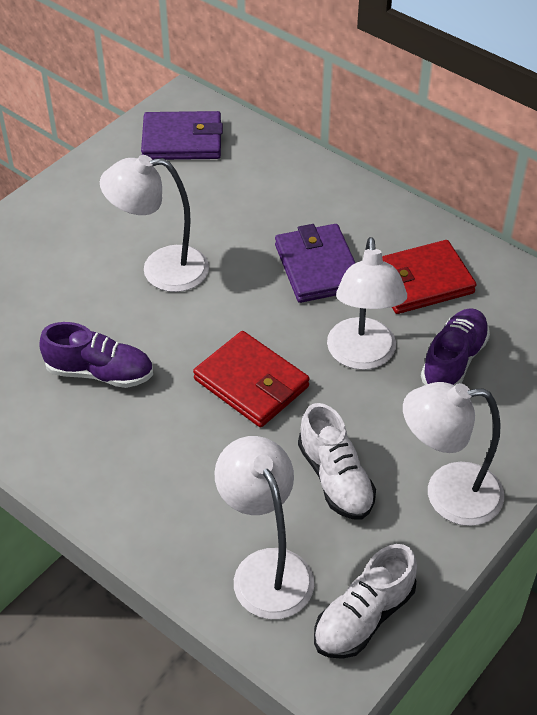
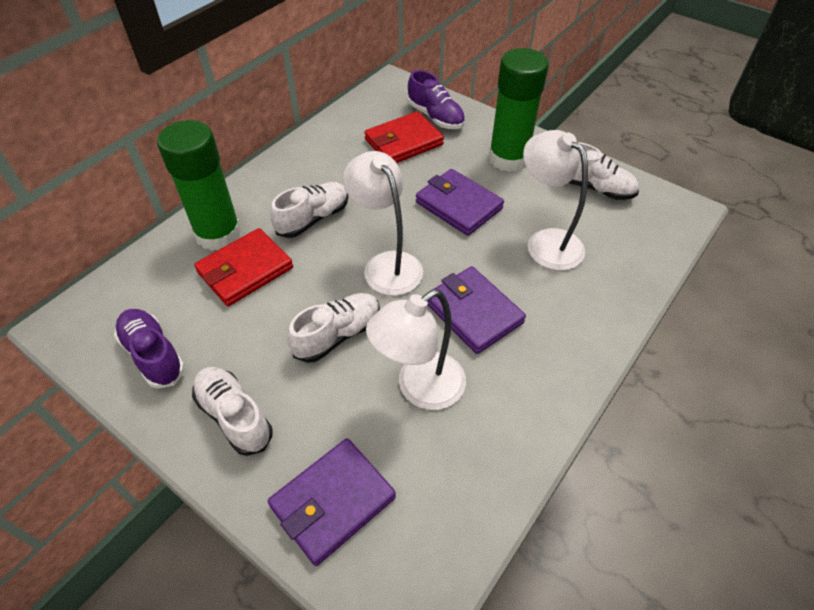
green glue stick: 0 -> 2
purple wallet: 2 -> 3
white lamp: 4 -> 3
white shoe: 2 -> 4

